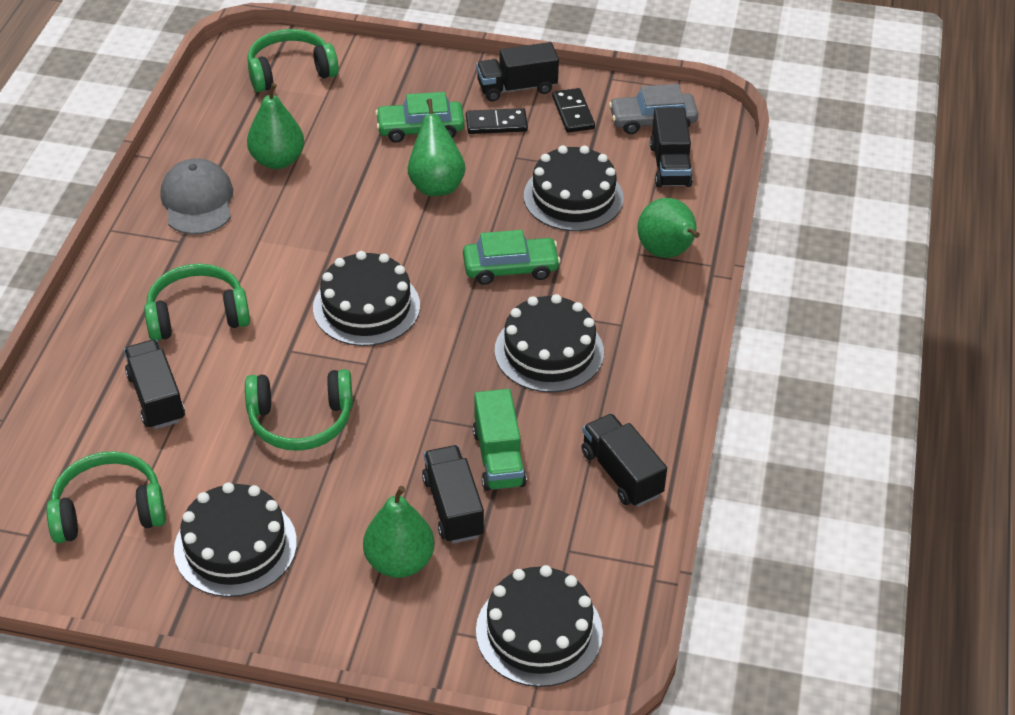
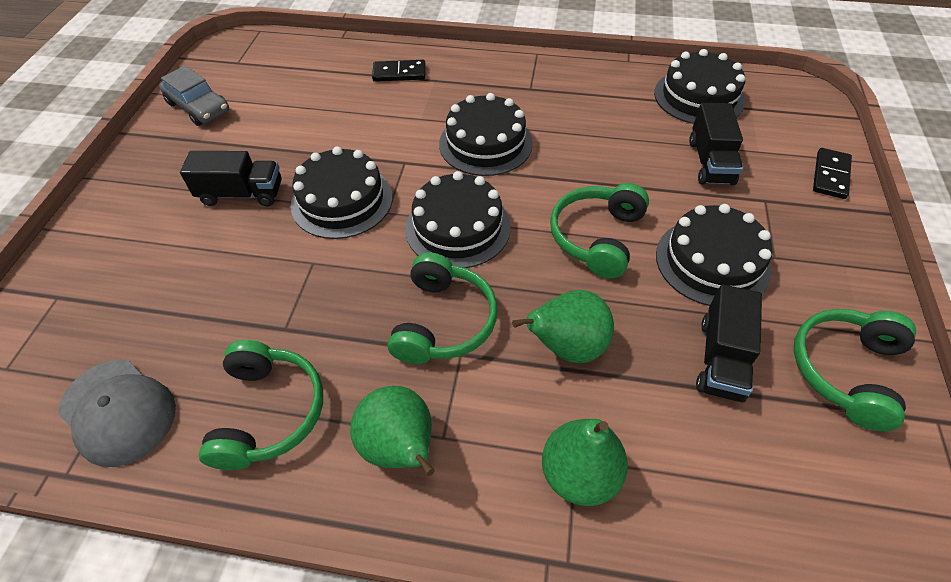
black truck: 5 -> 3
green car: 2 -> 0
green pear: 4 -> 3
green truck: 1 -> 0

